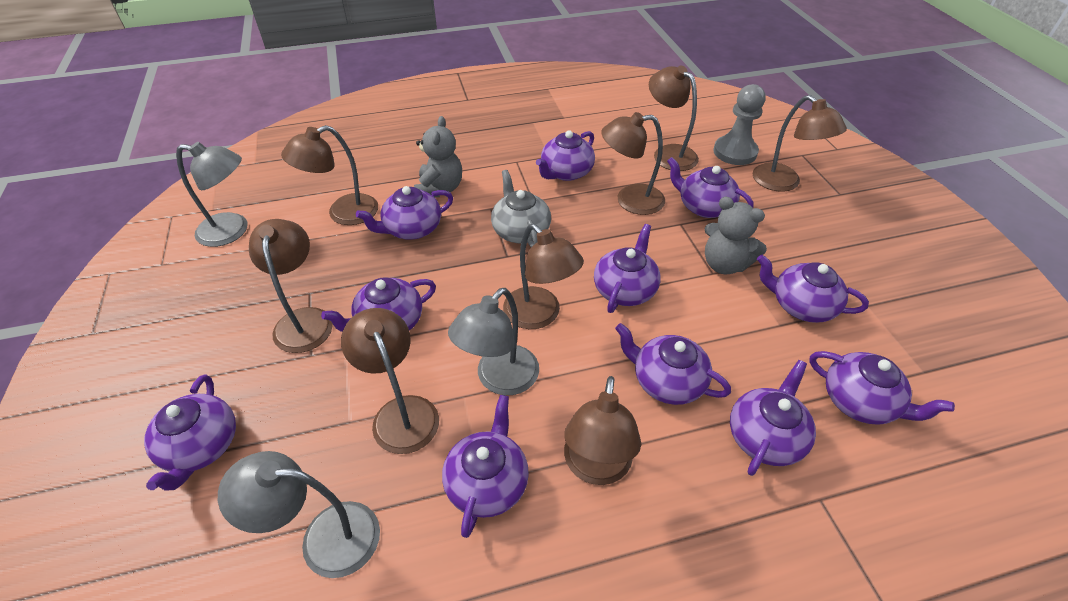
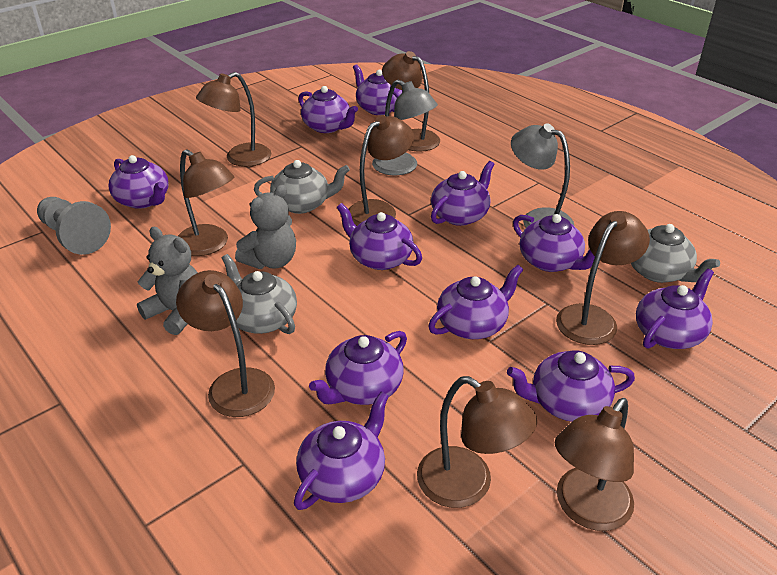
grey lamp: 3 -> 2
grey teapot: 1 -> 3

